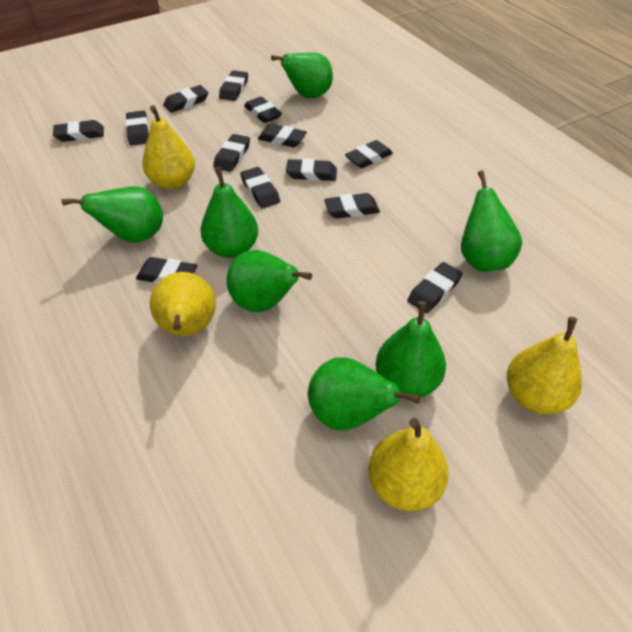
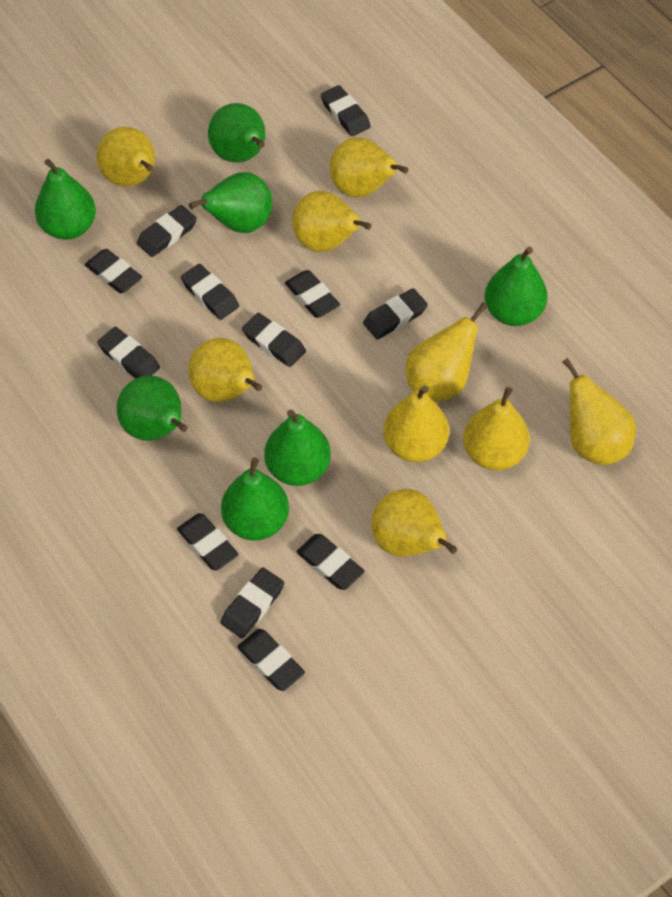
black eraser: 13 -> 12
yellow pear: 4 -> 9

